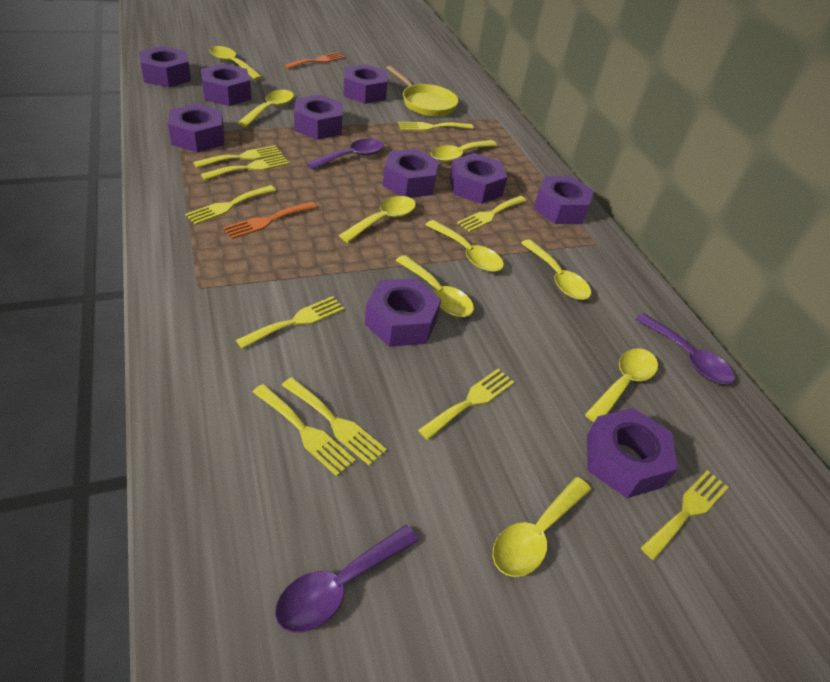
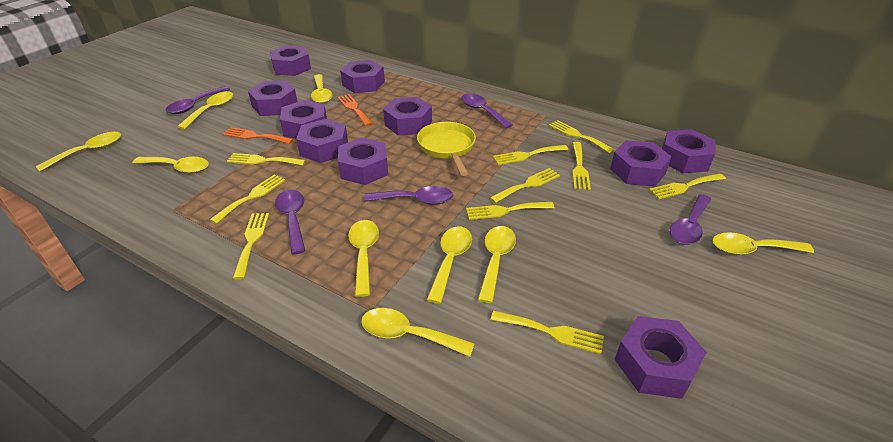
purple spoon: 3 -> 5

